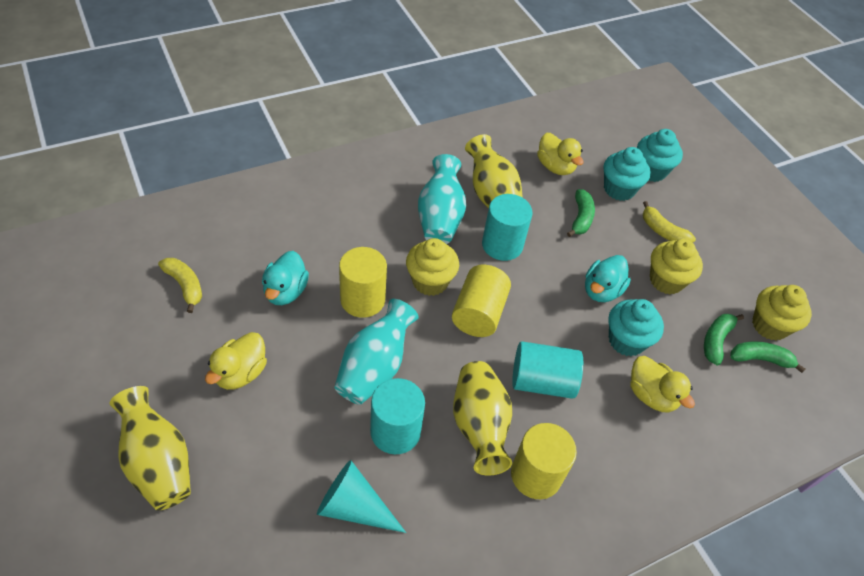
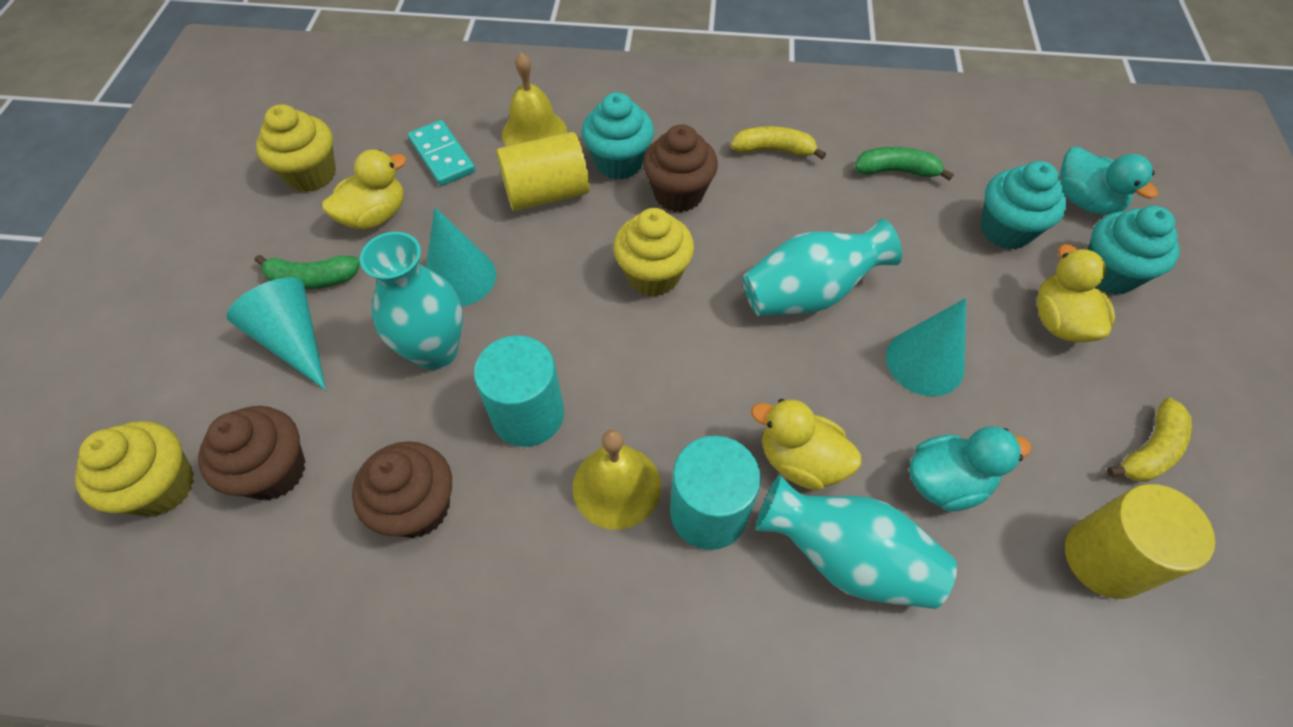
brown cupcake: 0 -> 3
green banana: 3 -> 2
turquoise cone: 1 -> 3
turquoise cylinder: 3 -> 2
turquoise domino: 0 -> 1
turquoise vase: 2 -> 3
yellow bell: 0 -> 2
yellow cylinder: 3 -> 2
yellow vase: 3 -> 0

